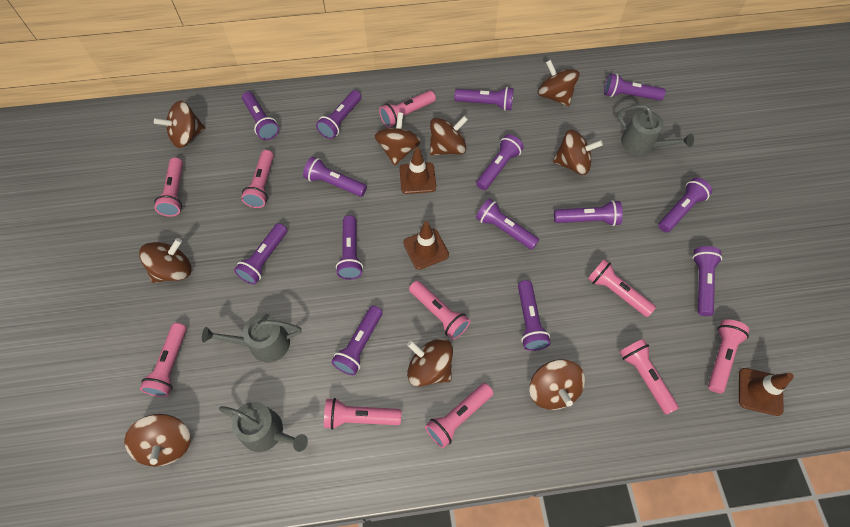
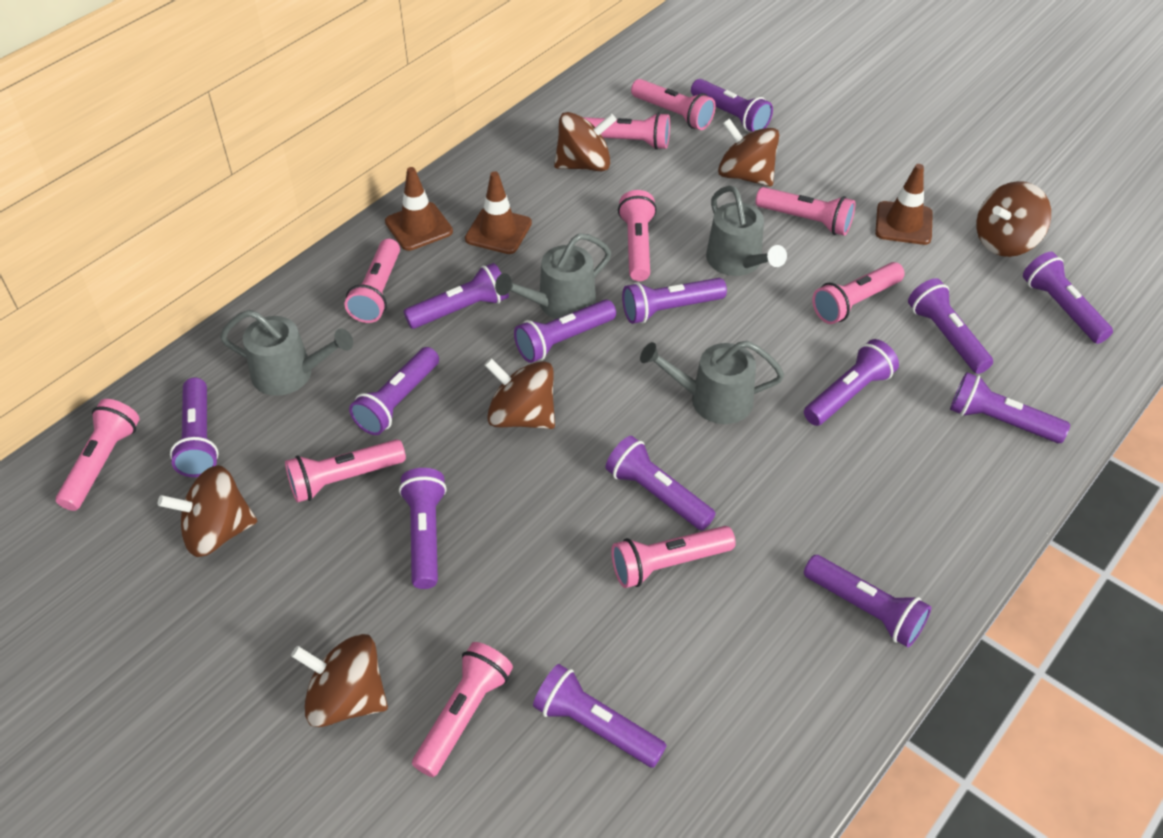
brown spinning top: 9 -> 6
grey watering can: 3 -> 4

